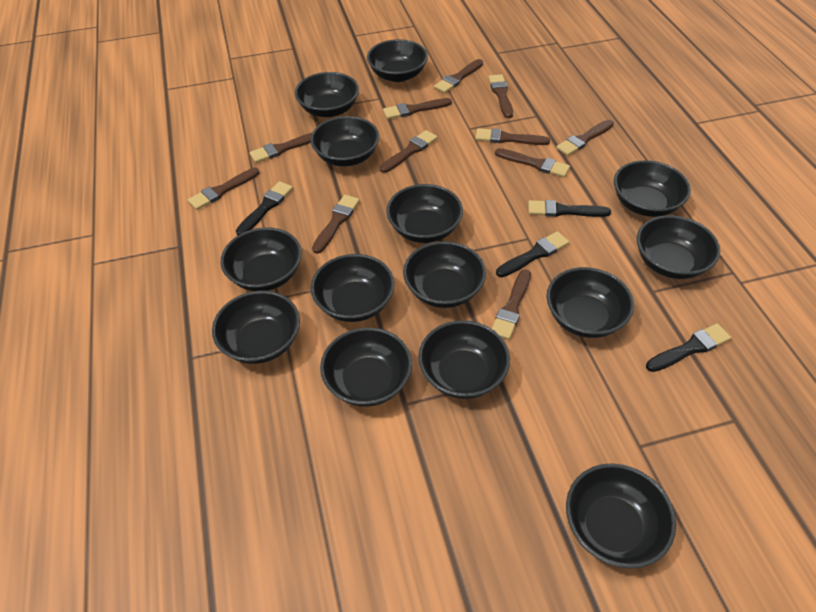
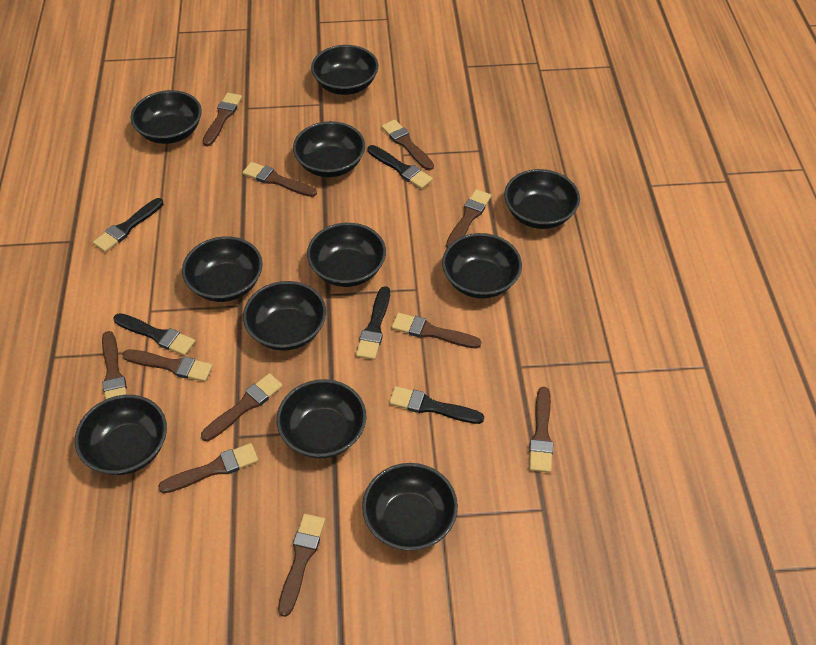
black bowl: 14 -> 11
black brush: 4 -> 5

